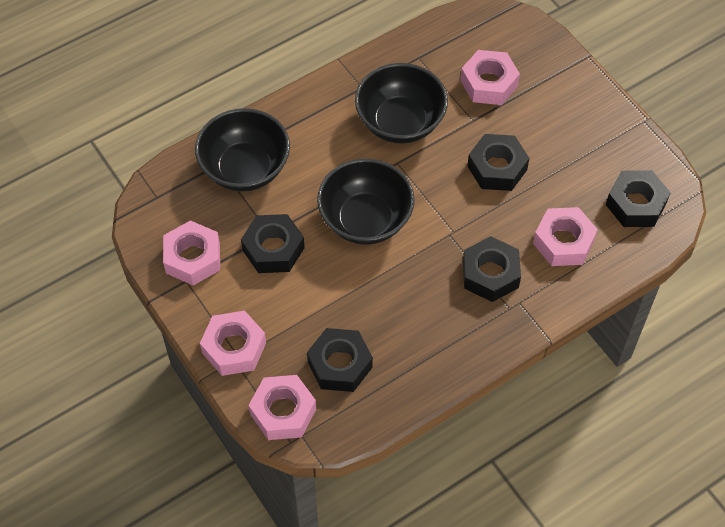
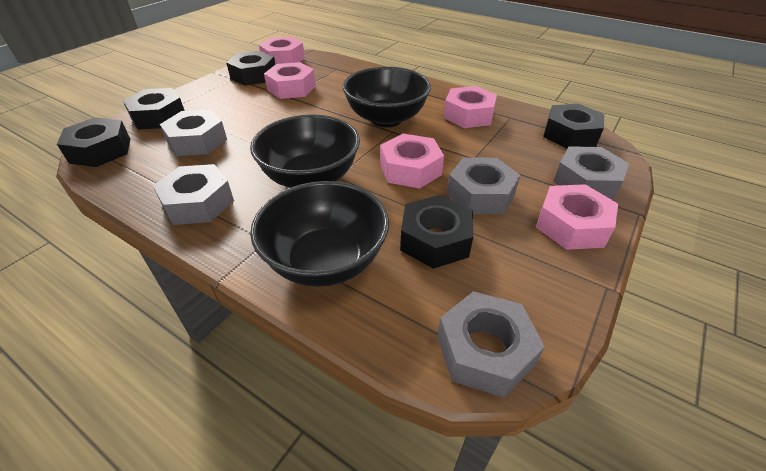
grey nut: 0 -> 5

